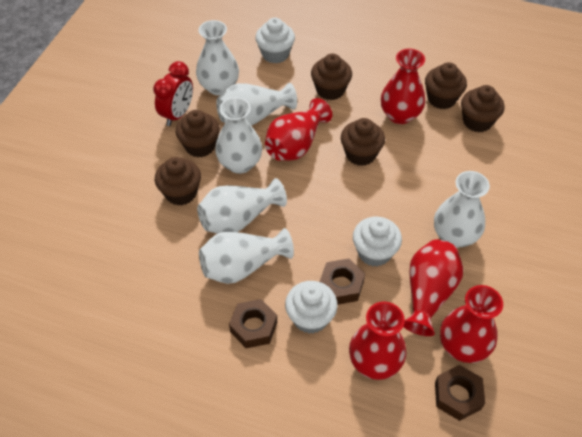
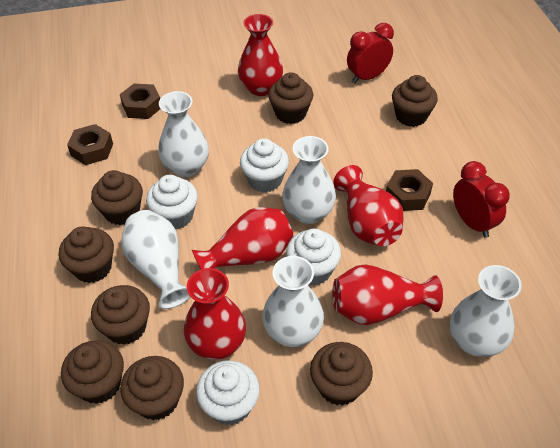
brown cupcake: 6 -> 8
red clock: 1 -> 2
white cupcake: 3 -> 4
white vase: 6 -> 5

